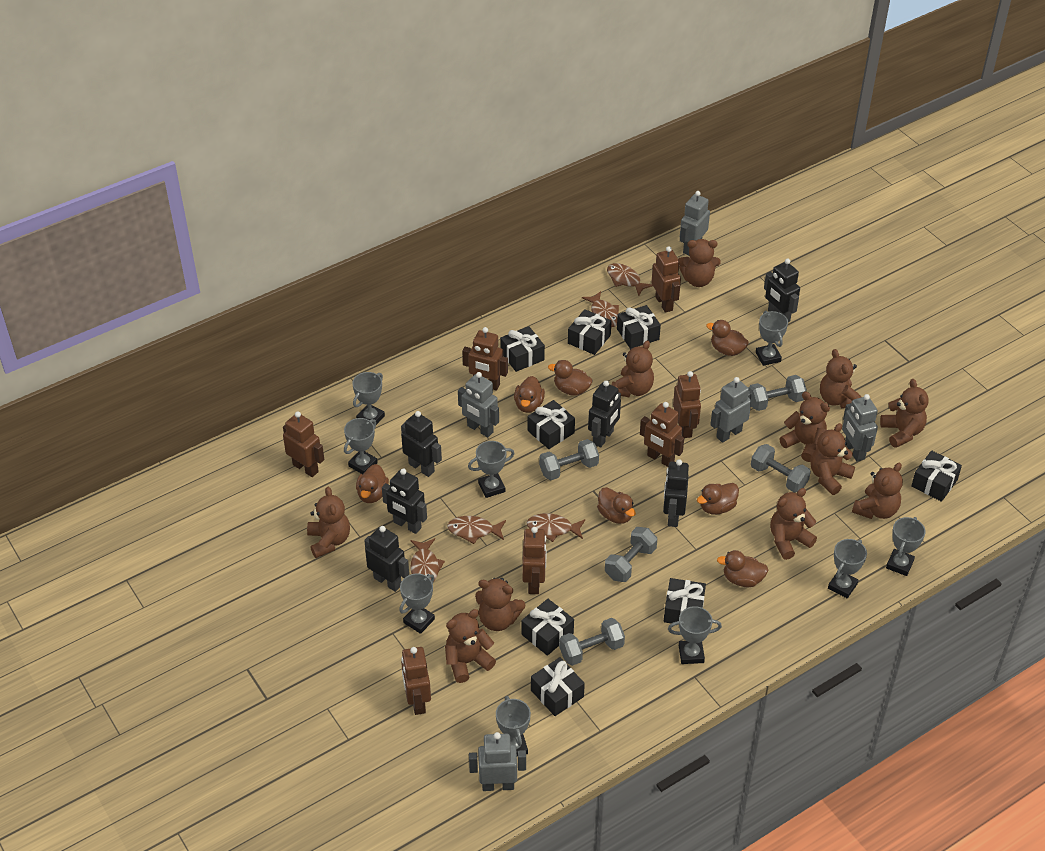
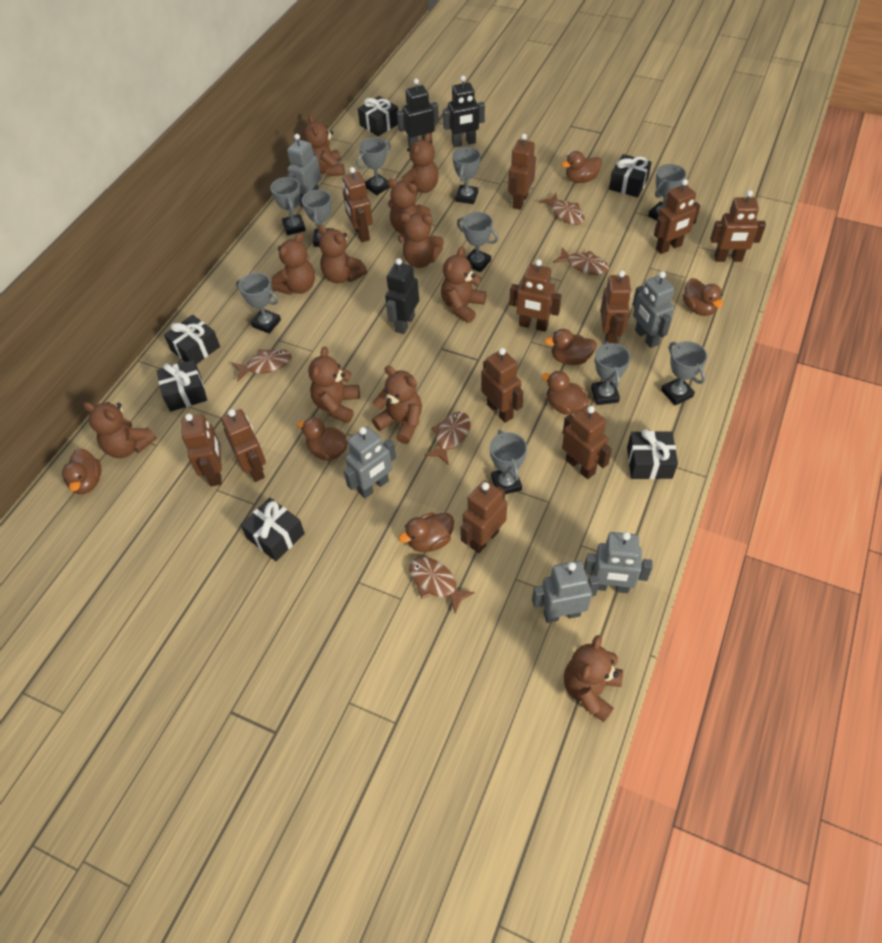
black gift: 8 -> 6
black robot: 6 -> 3
brown robot: 7 -> 11
grey dumbbell: 5 -> 0
grey trophy: 9 -> 10

